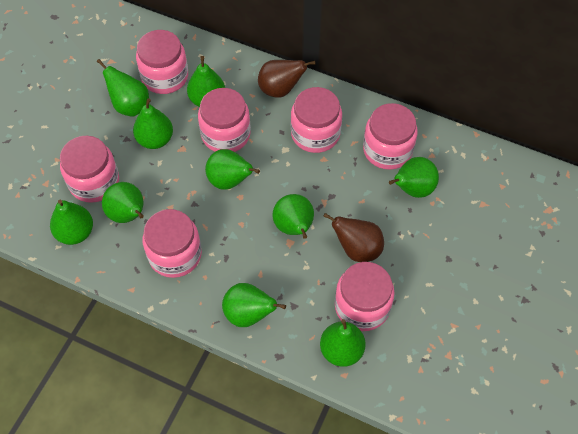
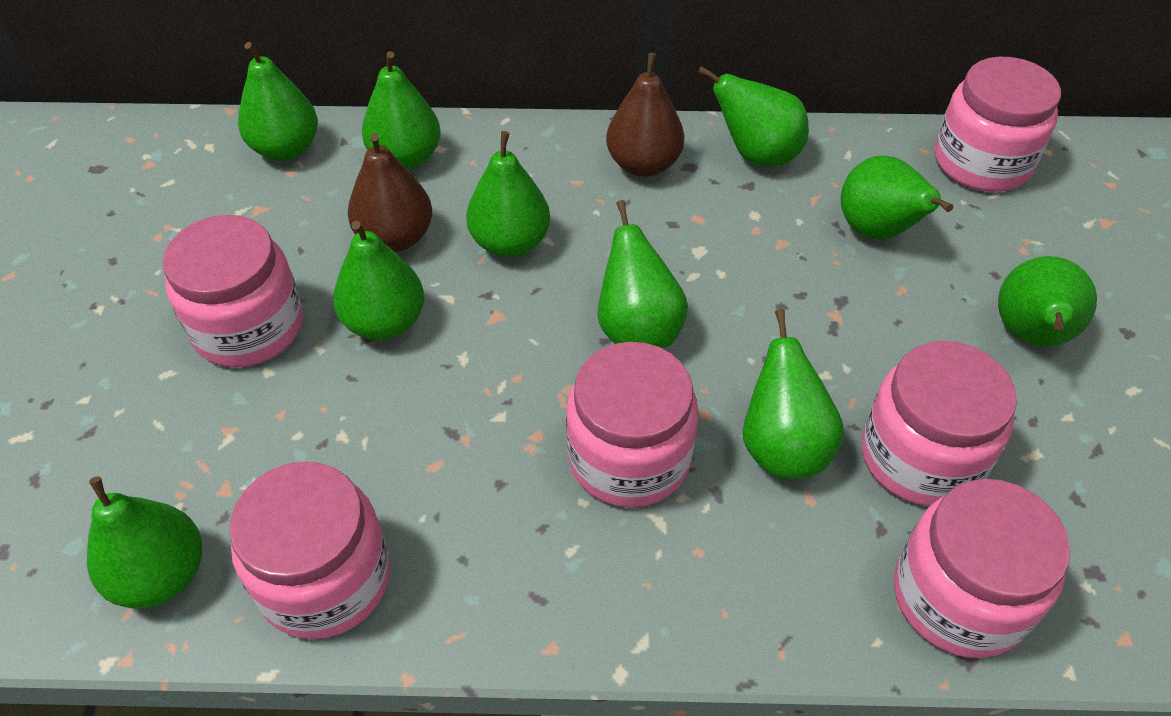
pink jar: 7 -> 6

